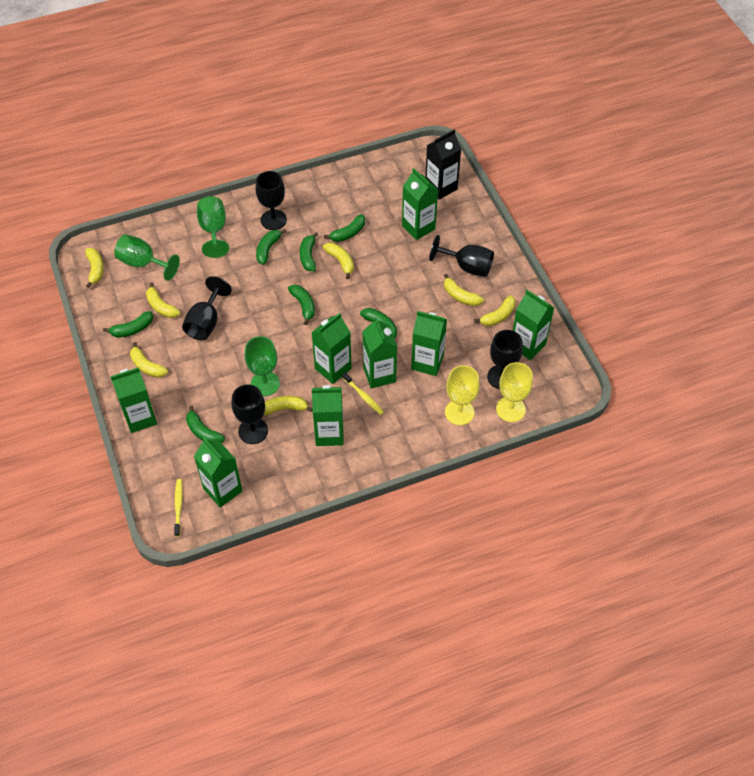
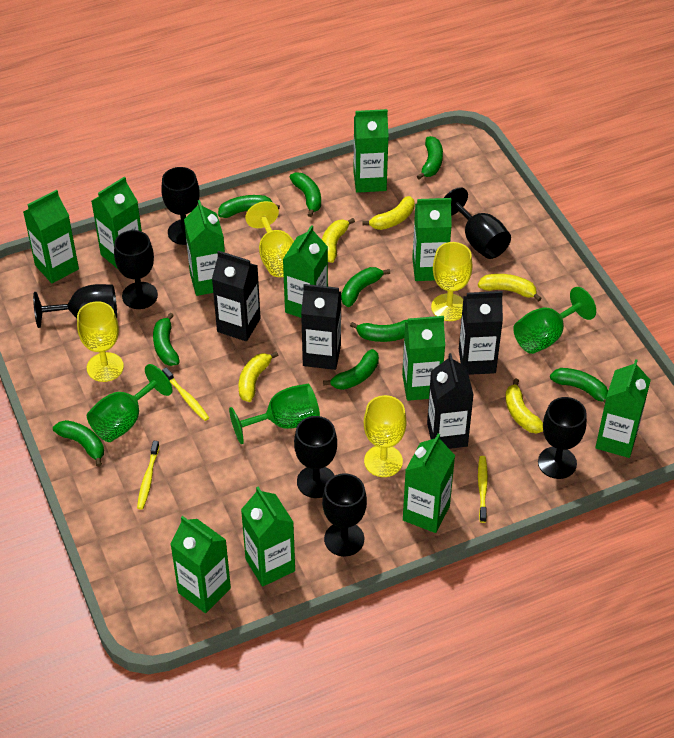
black carton: 1 -> 4
black goblet: 5 -> 7
green banana: 7 -> 9
green carton: 8 -> 11
yellow banana: 7 -> 5
yellow goblet: 2 -> 4
yellow toothbrush: 2 -> 3

